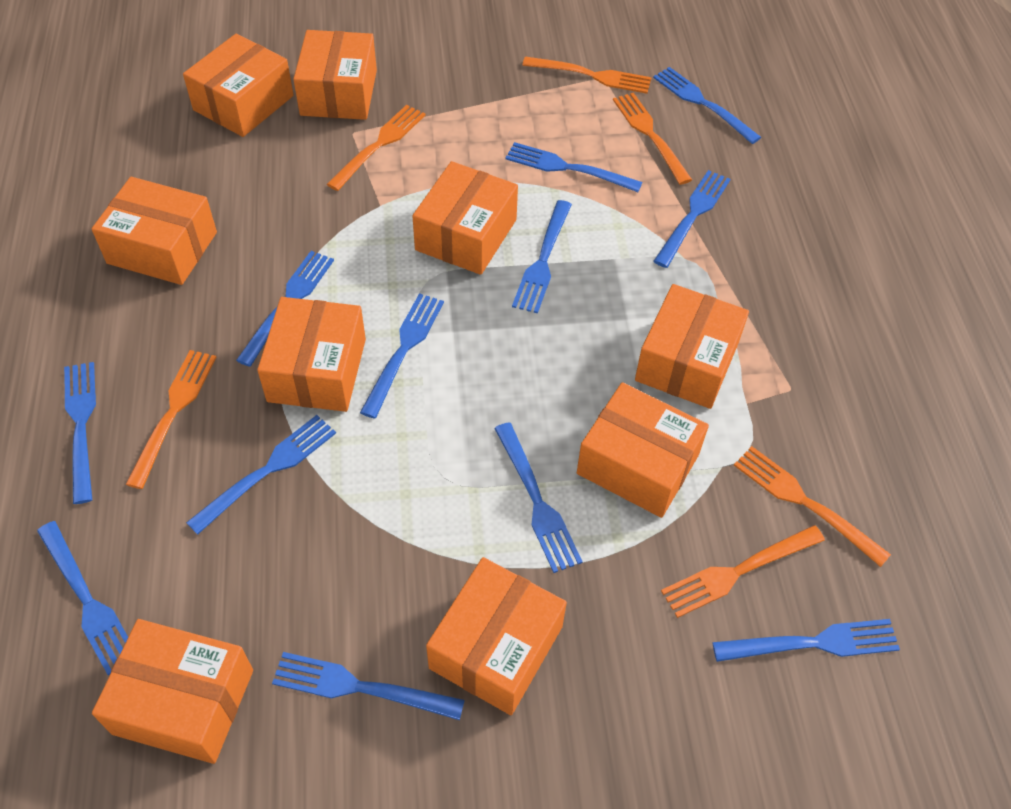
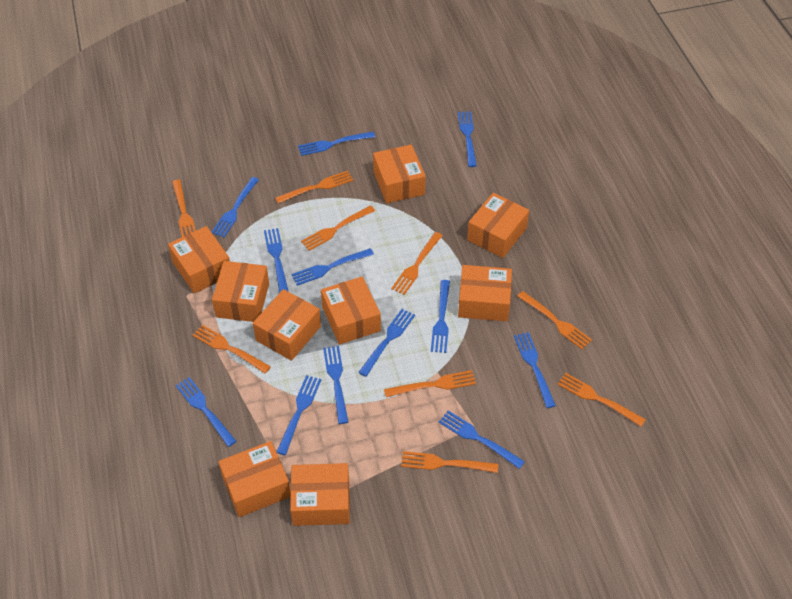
orange fork: 6 -> 9

